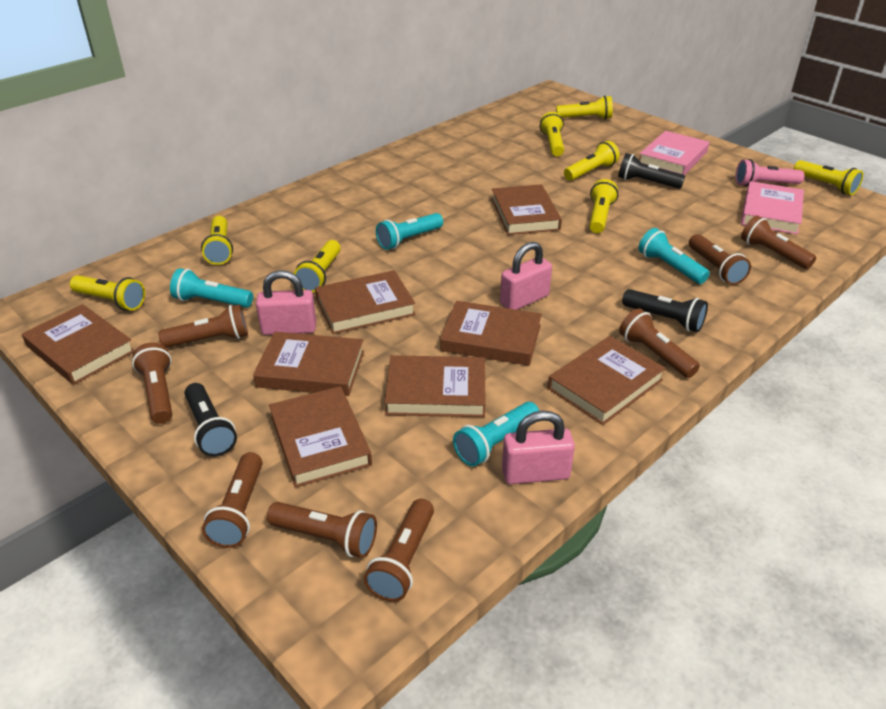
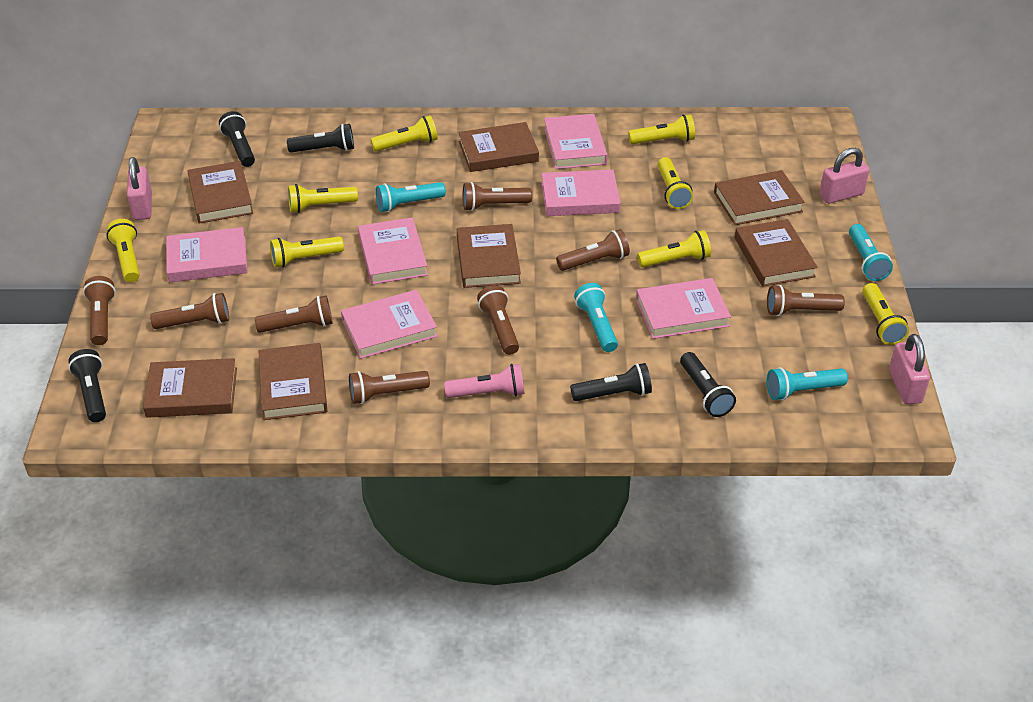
black flashlight: 3 -> 5
brown book: 8 -> 7
pink book: 2 -> 6

